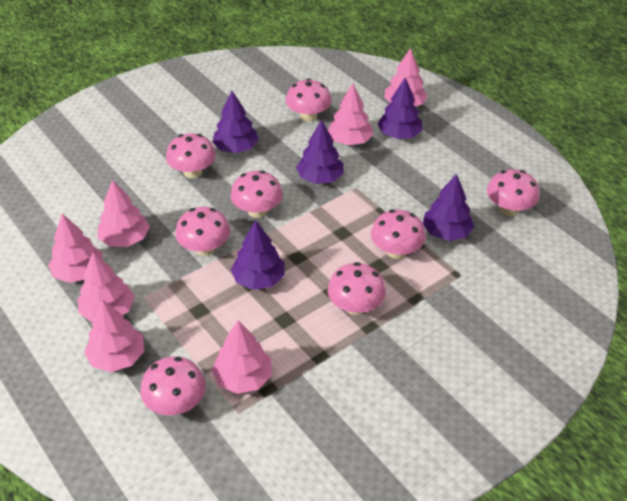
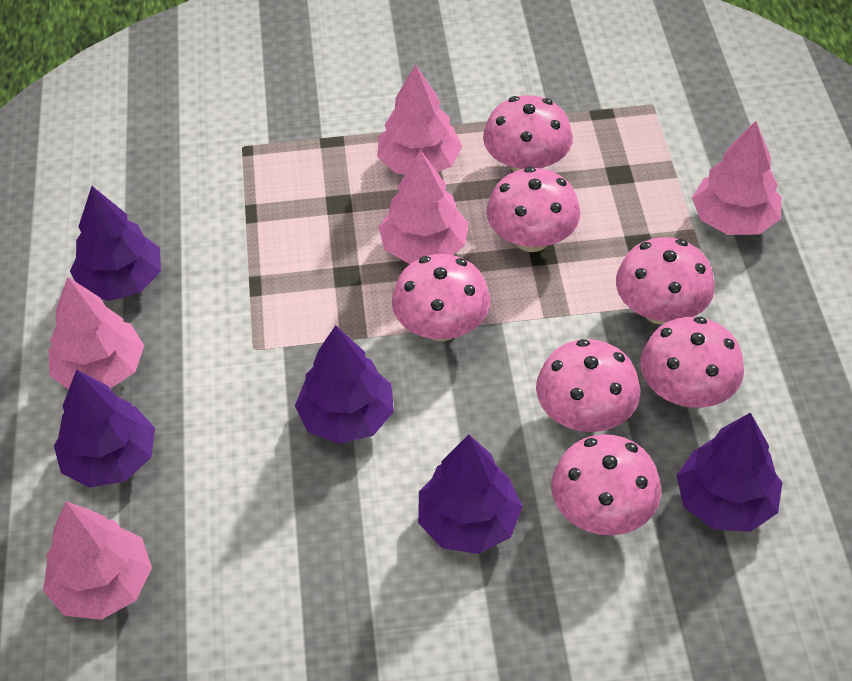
pink mushroom: 8 -> 7
pink tree: 7 -> 5

